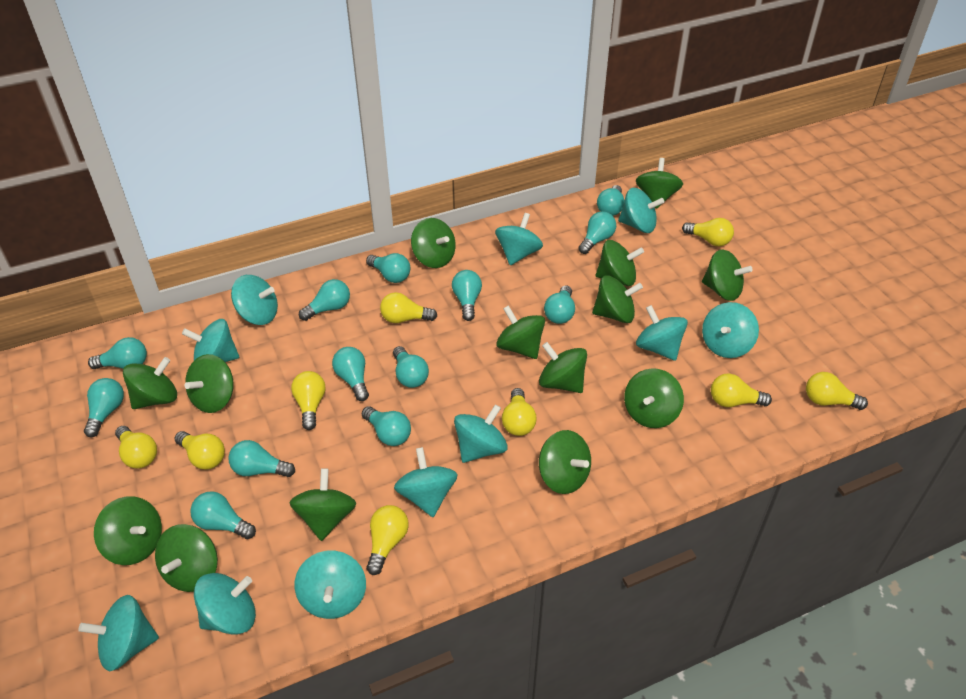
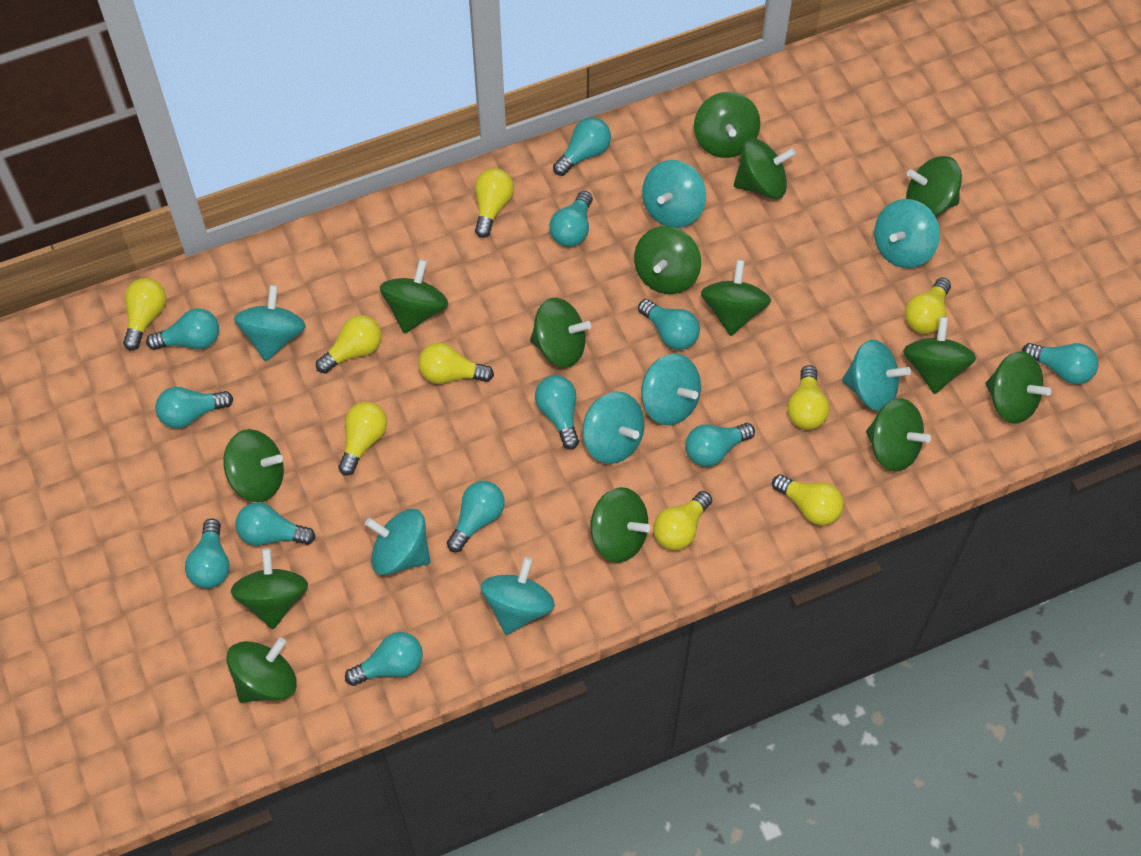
turquoise light bulb: 13 -> 12
turquoise spinning top: 11 -> 8

